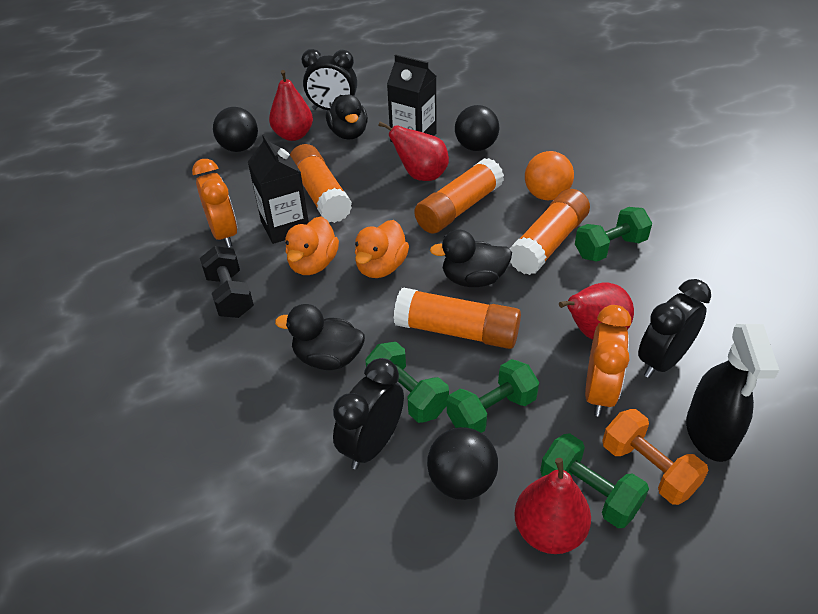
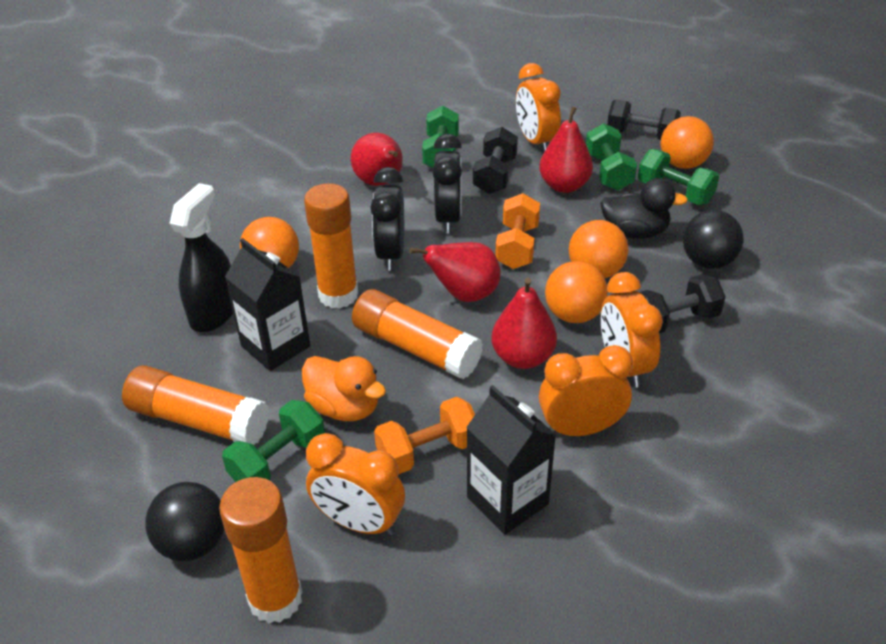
black ball: 3 -> 2
black clock: 3 -> 2
black duck: 3 -> 1
black dumbbell: 1 -> 3
orange ball: 1 -> 4
orange clock: 2 -> 4
orange duck: 2 -> 1
orange dumbbell: 1 -> 2

